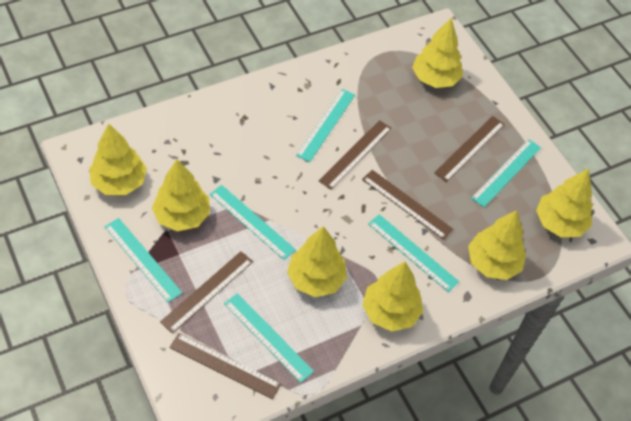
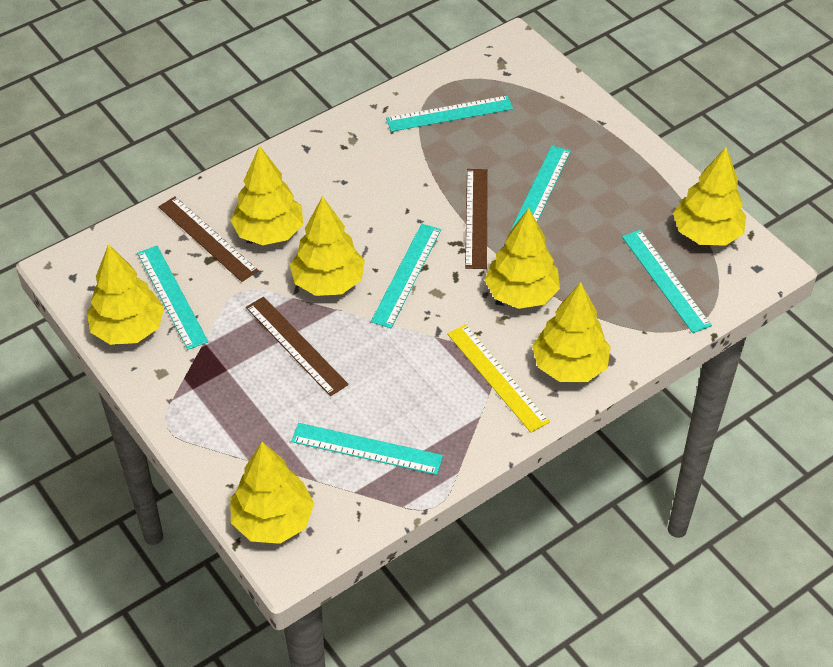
brown ruler: 5 -> 3
yellow ruler: 0 -> 1

